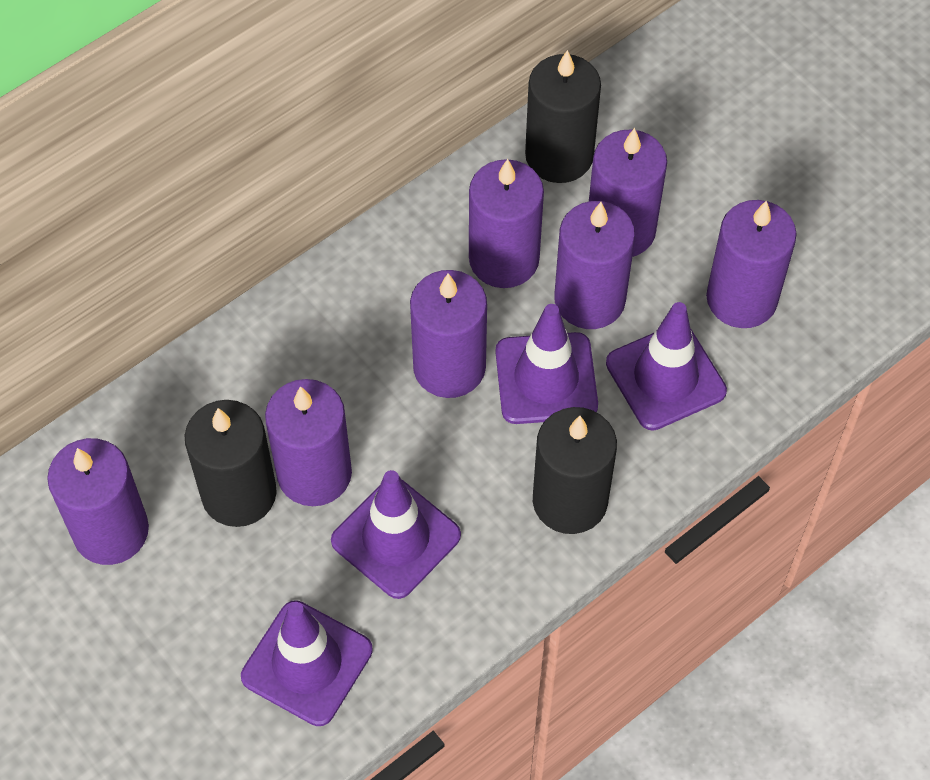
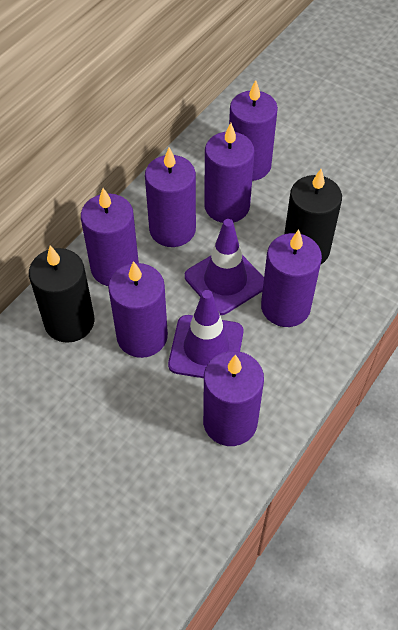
black candle: 3 -> 2
purple traffic cone: 4 -> 2

